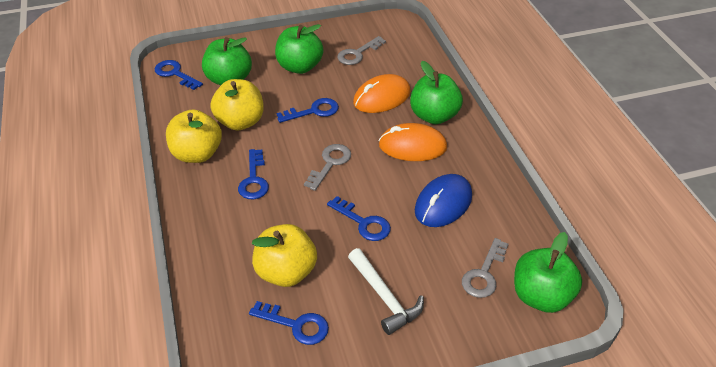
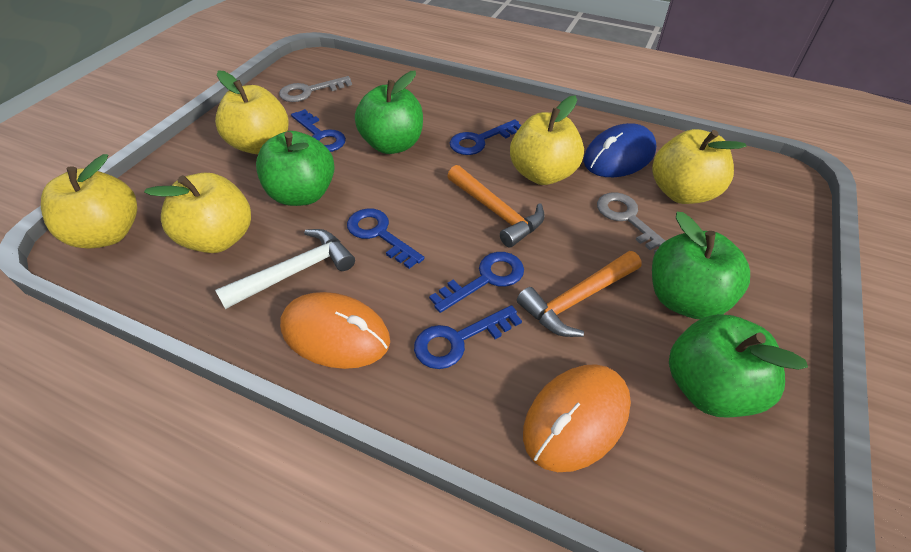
grey key: 3 -> 2
orange hammer: 0 -> 2
yellow apple: 3 -> 5

